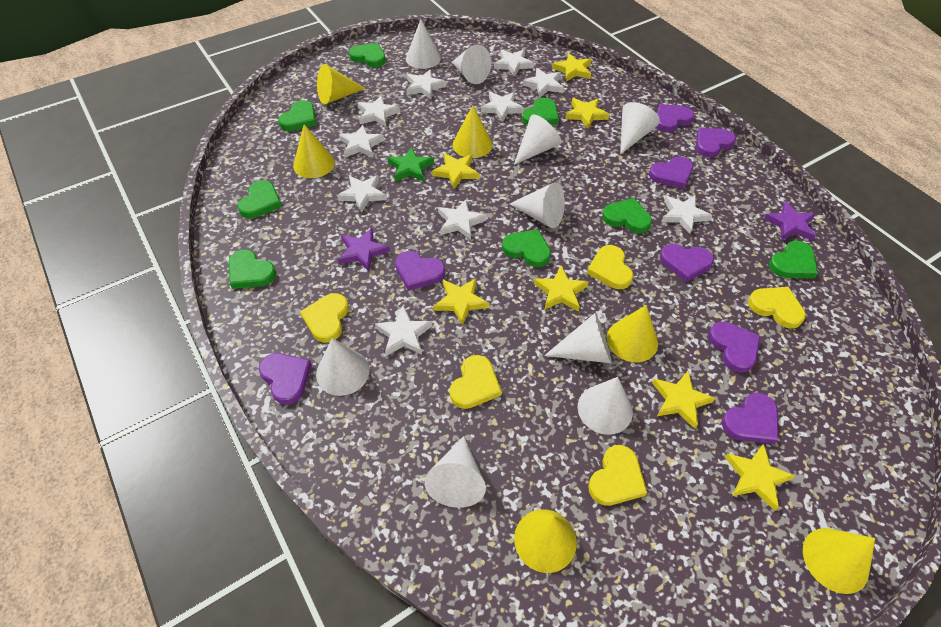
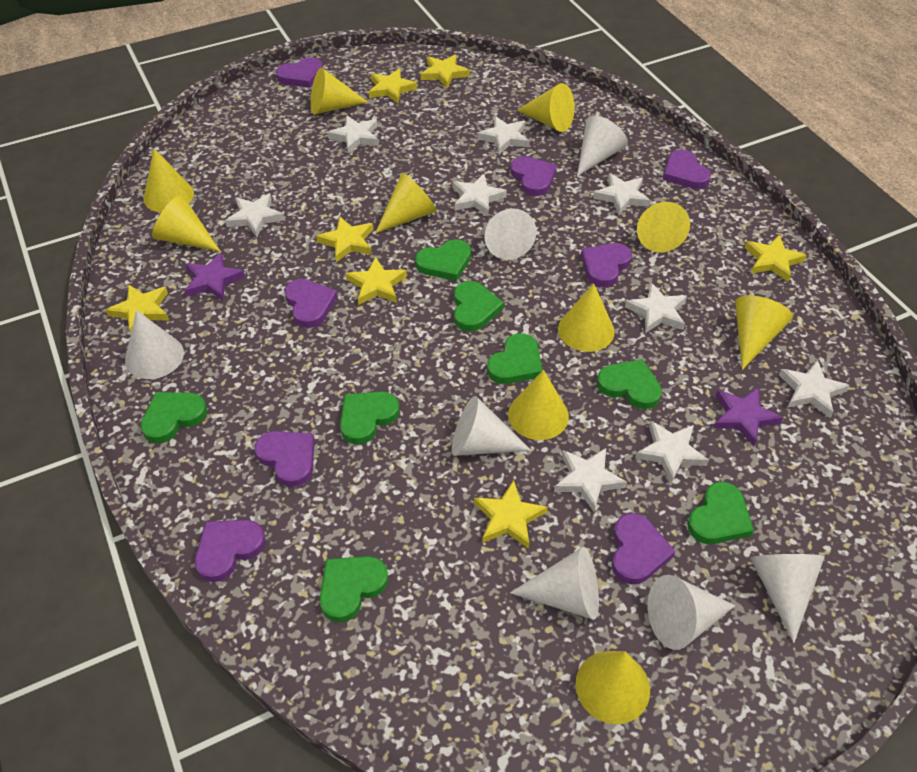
green star: 1 -> 0
white cone: 9 -> 7
white star: 10 -> 9
yellow cone: 6 -> 10
yellow heart: 5 -> 0

